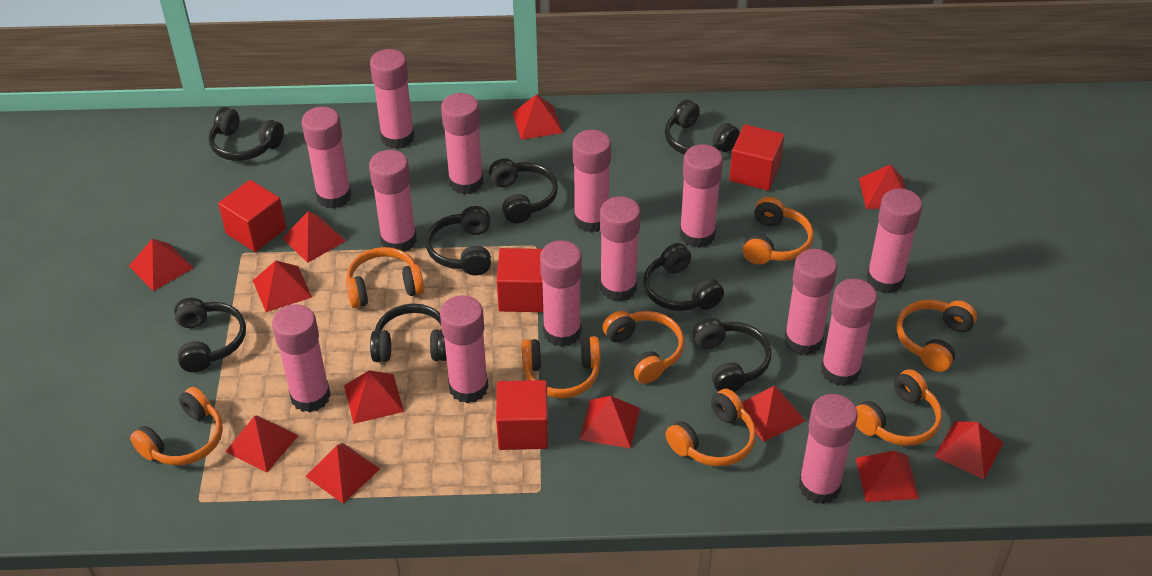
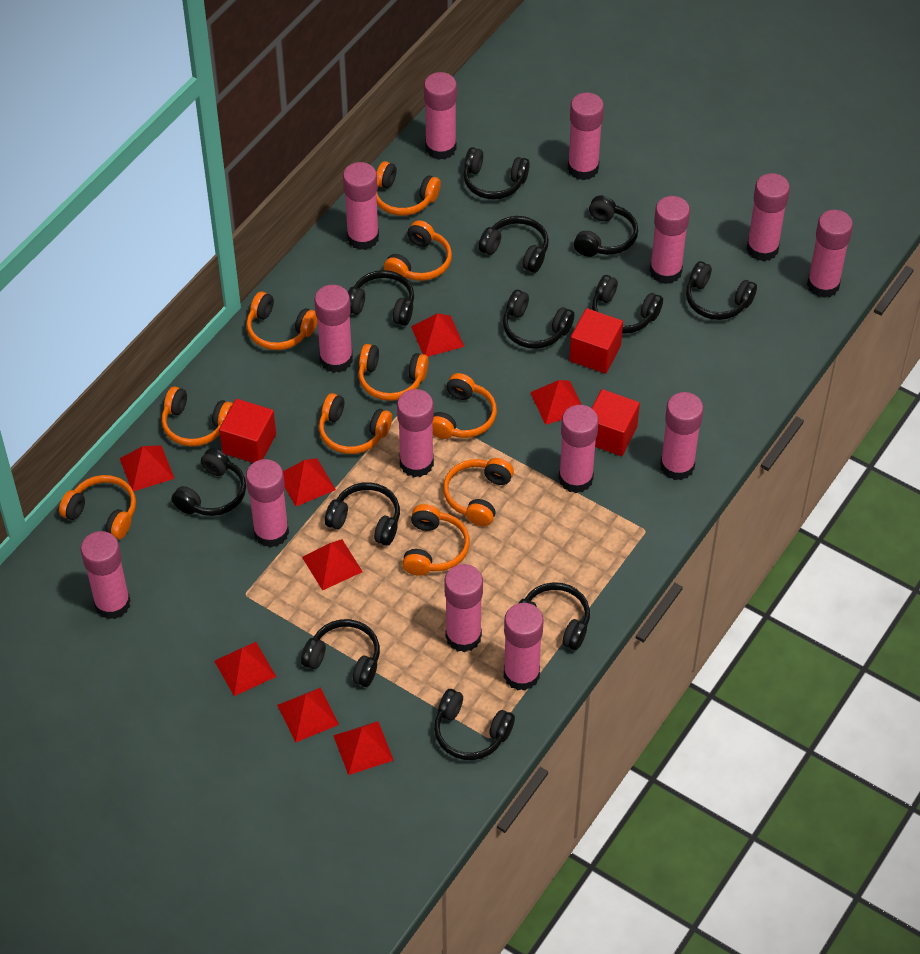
black headphones: 8 -> 12
orange headphones: 8 -> 10
red cube: 4 -> 3
red pyramid: 12 -> 8

